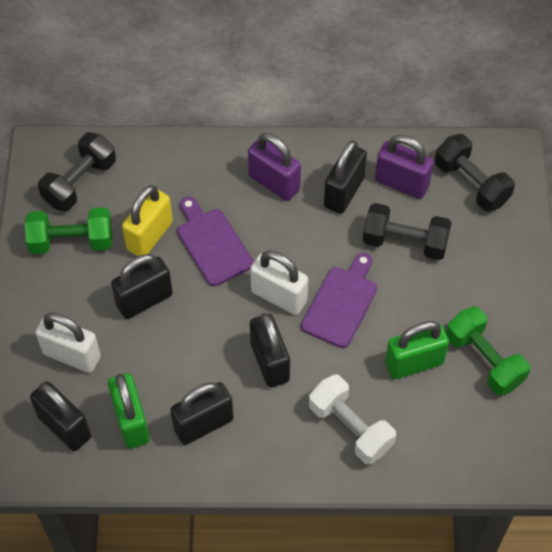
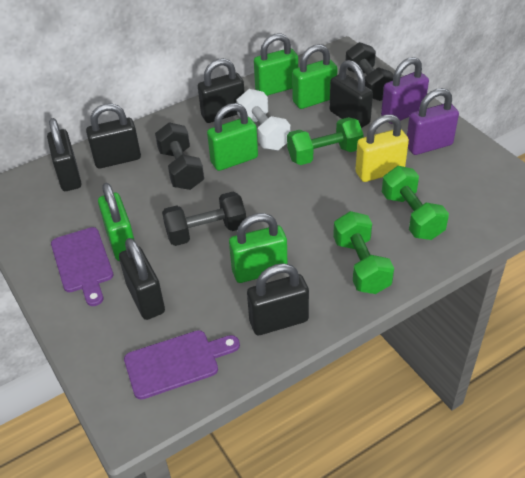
black padlock: 5 -> 6
green dumbbell: 2 -> 3
green padlock: 2 -> 5
white padlock: 2 -> 0

